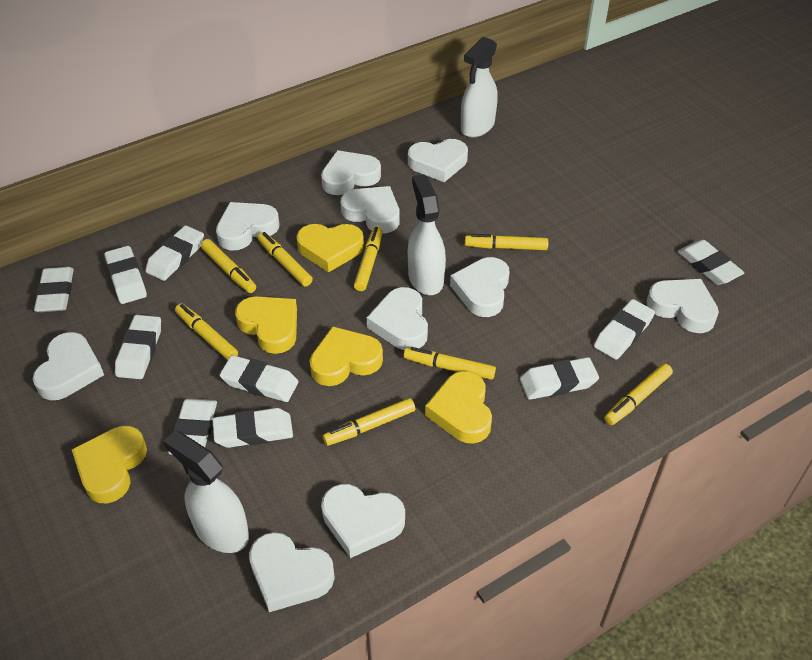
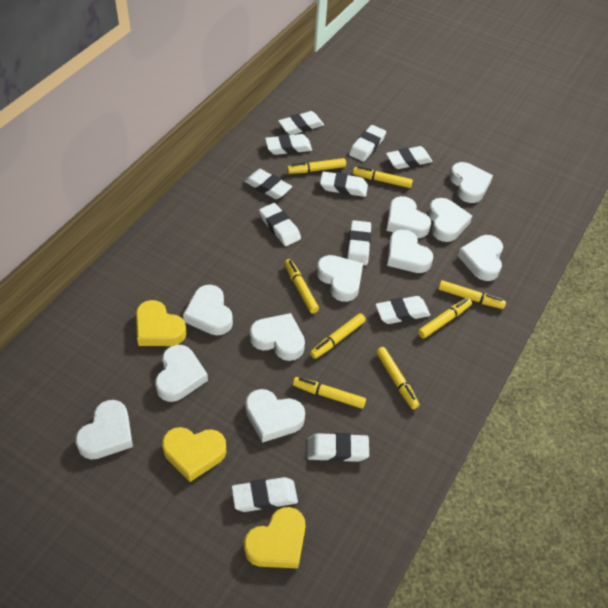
white eraser: 10 -> 11
white heart: 10 -> 11
white spray bottle: 3 -> 0
yellow heart: 5 -> 3

